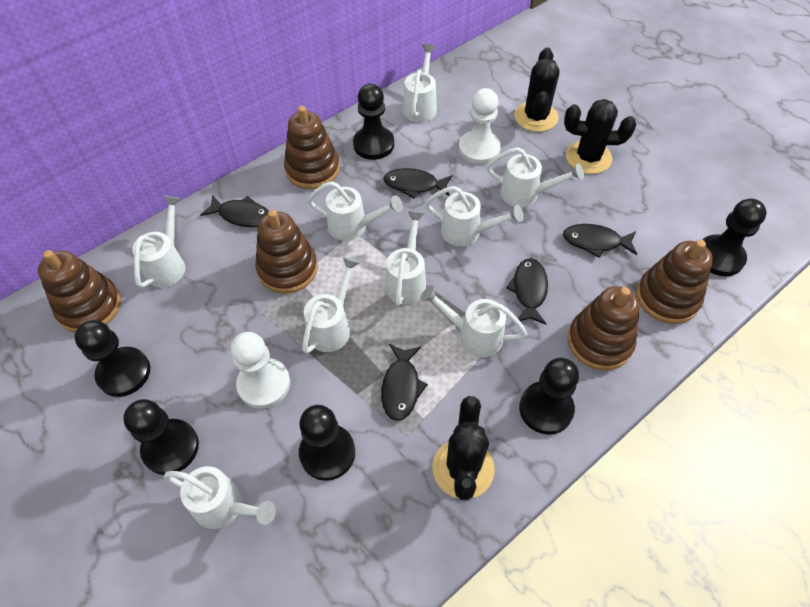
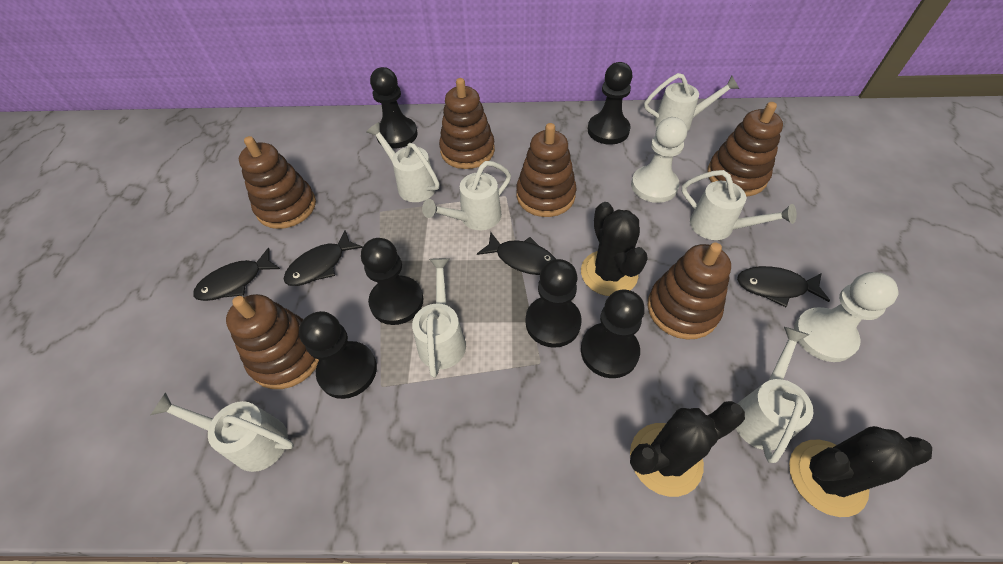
black fish: 5 -> 4
brown stacking toy: 5 -> 6
white watering can: 9 -> 7

